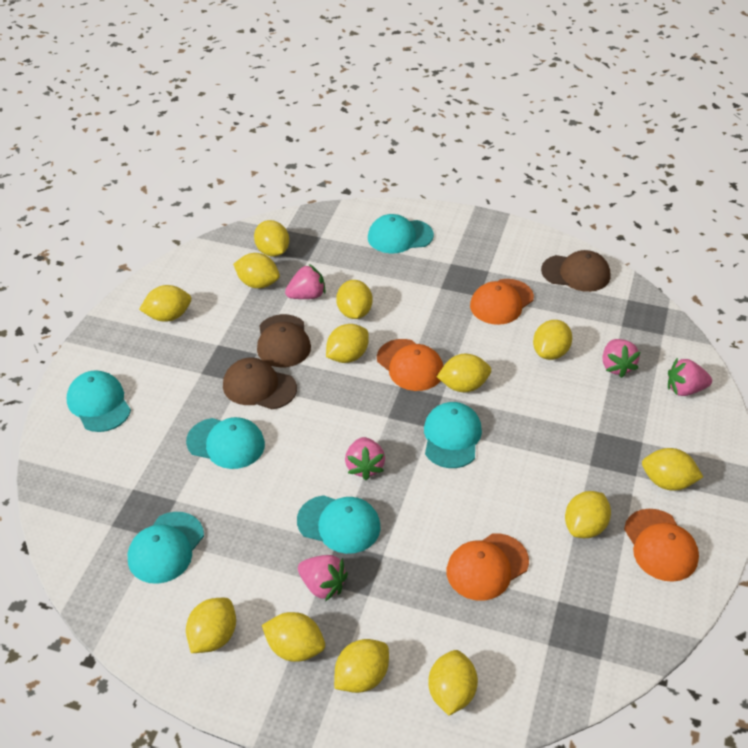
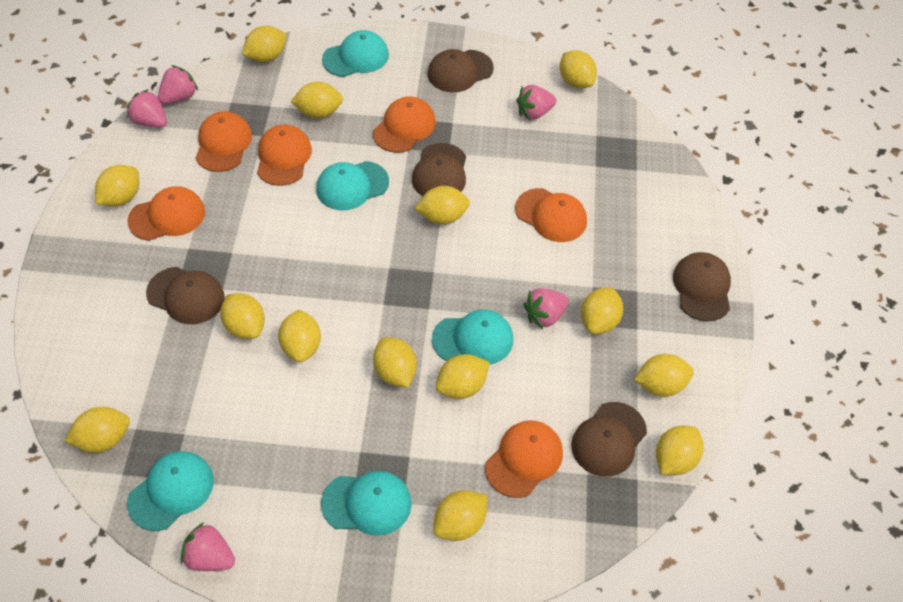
brown cap: 3 -> 5
orange cap: 4 -> 6
turquoise cap: 6 -> 5
yellow lemon: 13 -> 14

